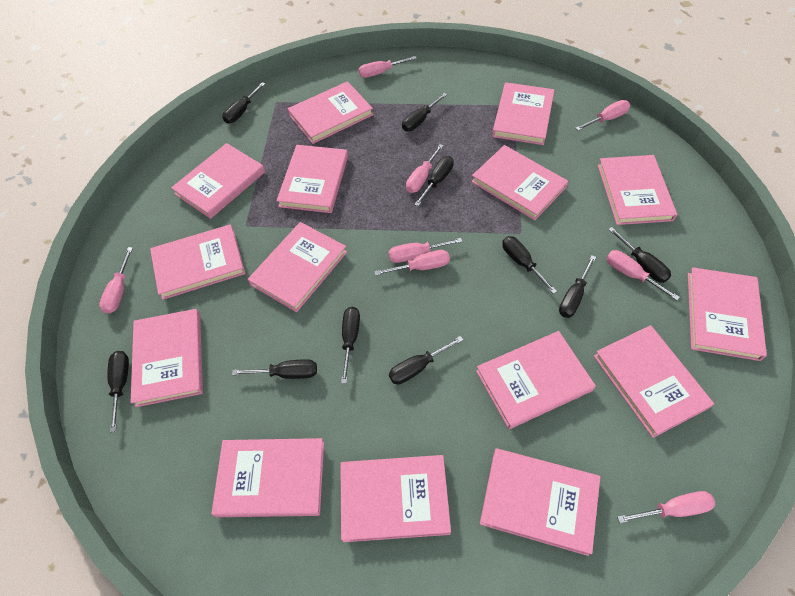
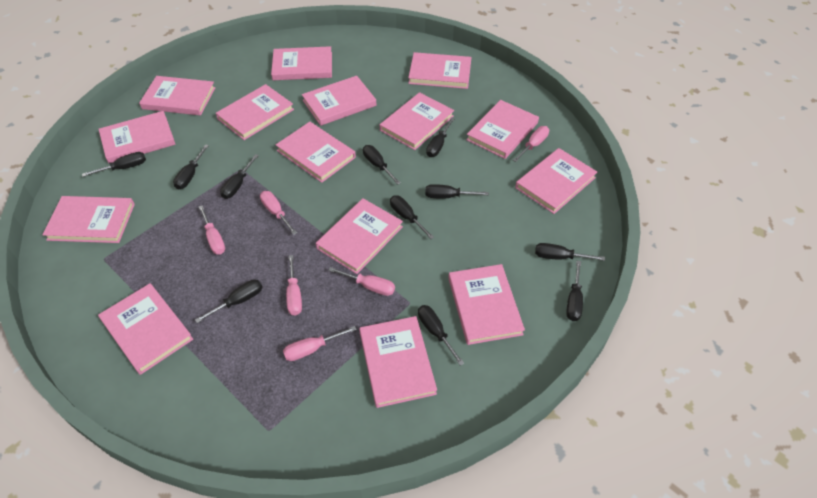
black screwdriver: 10 -> 11
pink screwdriver: 8 -> 6

